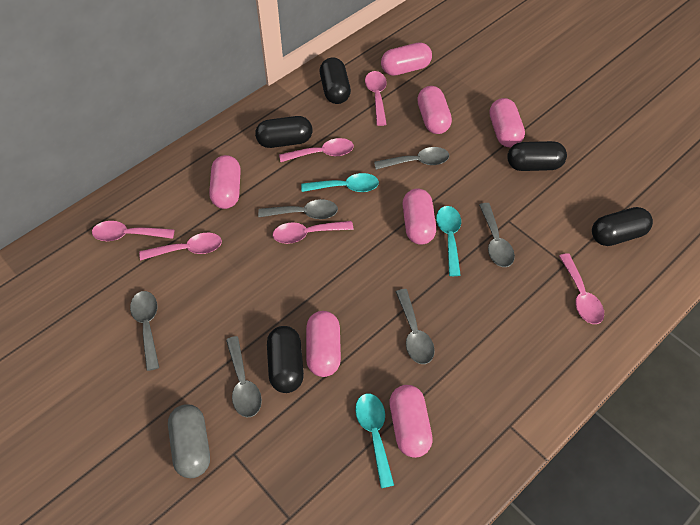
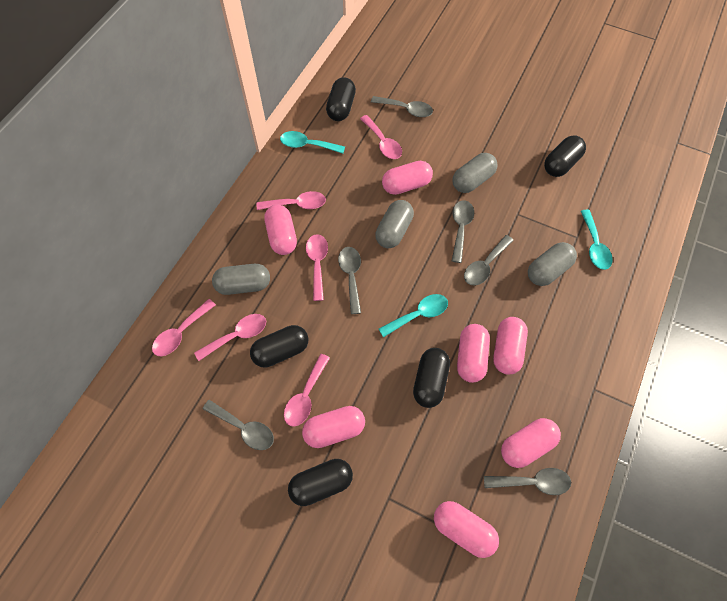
grey capsule: 1 -> 4

